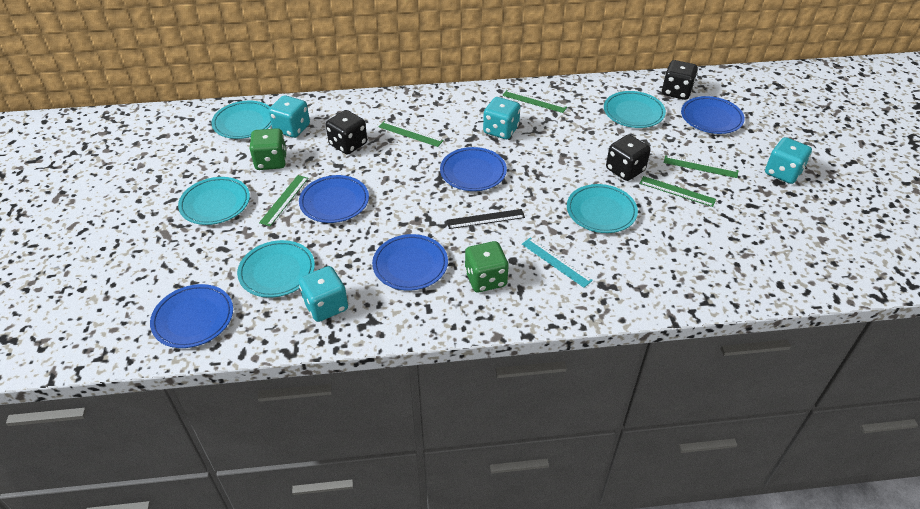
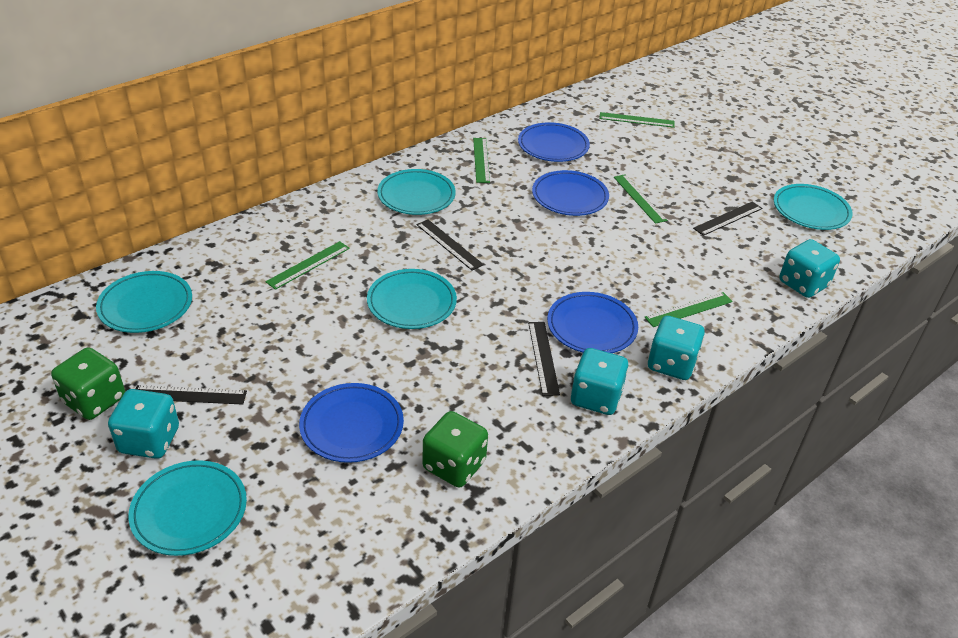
black dice: 3 -> 0
black ruler: 1 -> 4
blue plate: 5 -> 4
turquoise ruler: 1 -> 0

